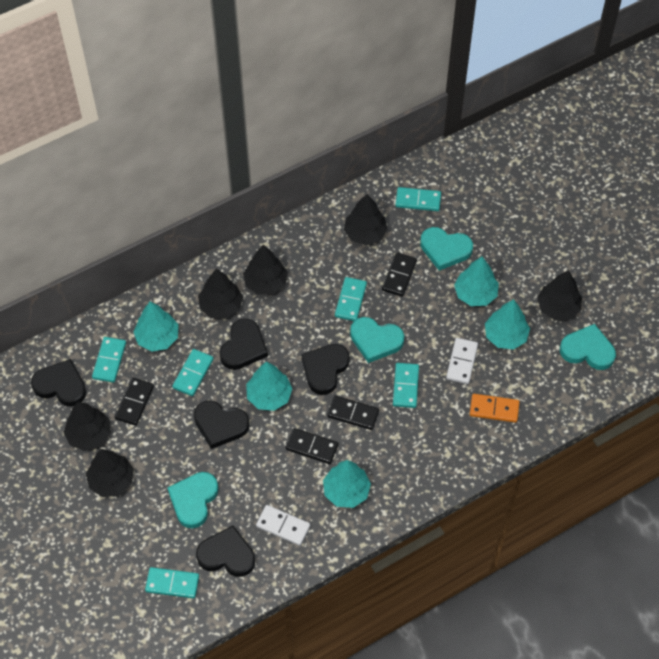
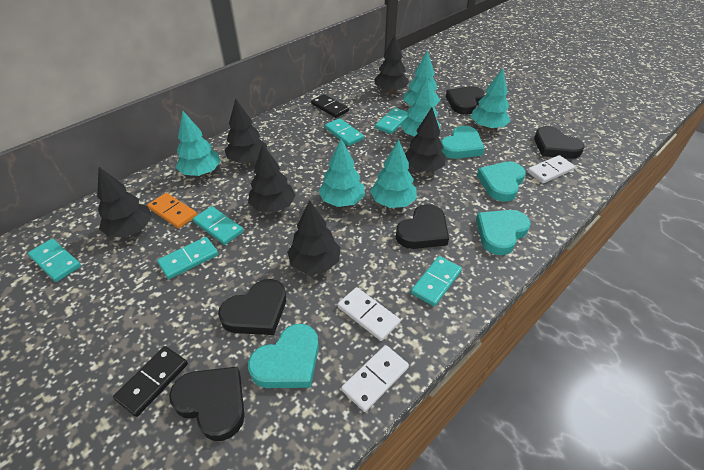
black domino: 4 -> 2
turquoise tree: 5 -> 6
white domino: 2 -> 3

